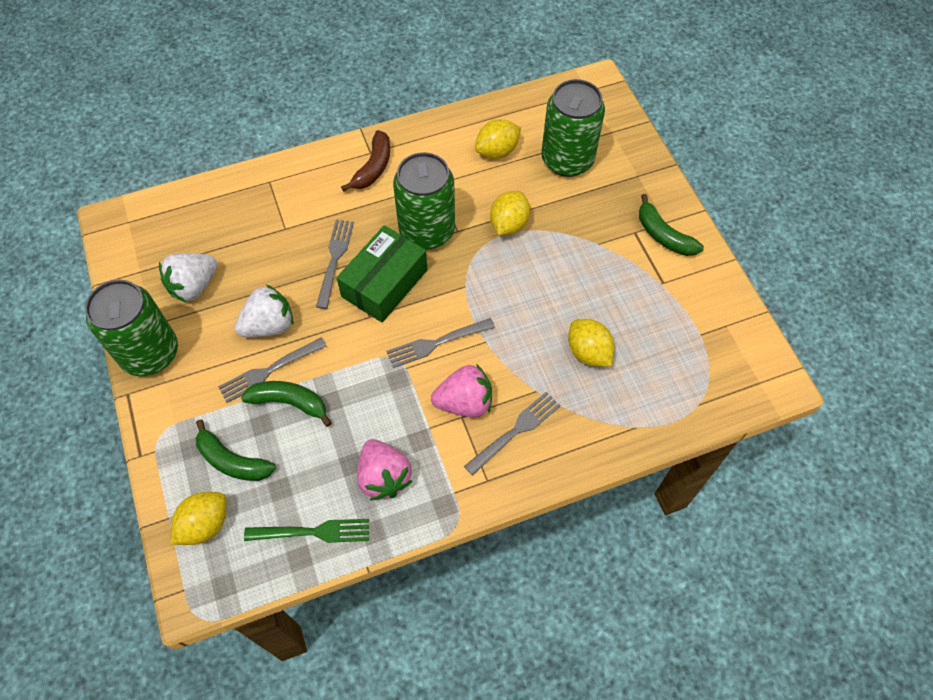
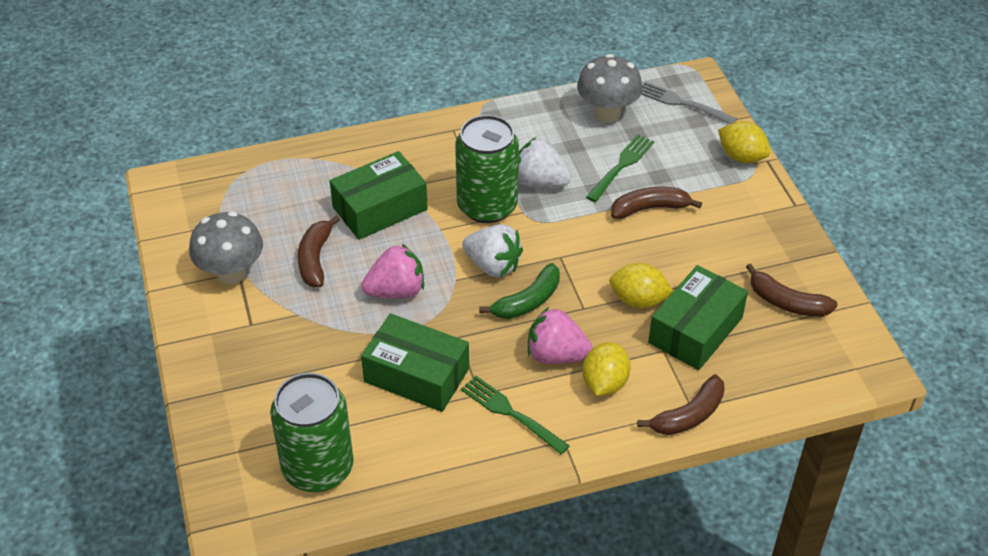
brown banana: 1 -> 4
green banana: 3 -> 1
green box: 1 -> 3
green can: 3 -> 2
green fork: 1 -> 2
grey fork: 4 -> 1
grey mushroom: 0 -> 2
yellow lemon: 4 -> 3

